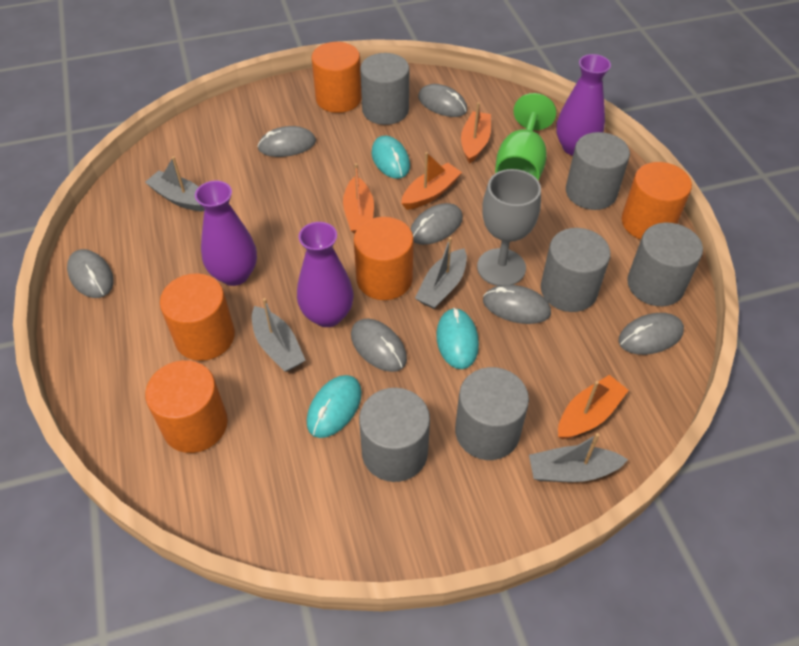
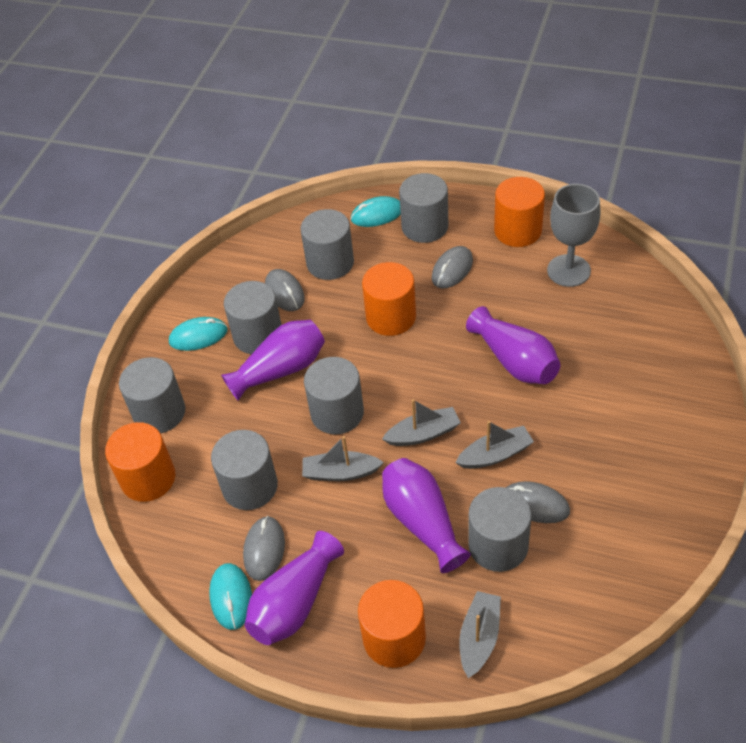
green goblet: 1 -> 0
grey cylinder: 6 -> 7
grey mouse: 7 -> 4
orange boat: 4 -> 0
orange cylinder: 5 -> 4
purple vase: 3 -> 4

